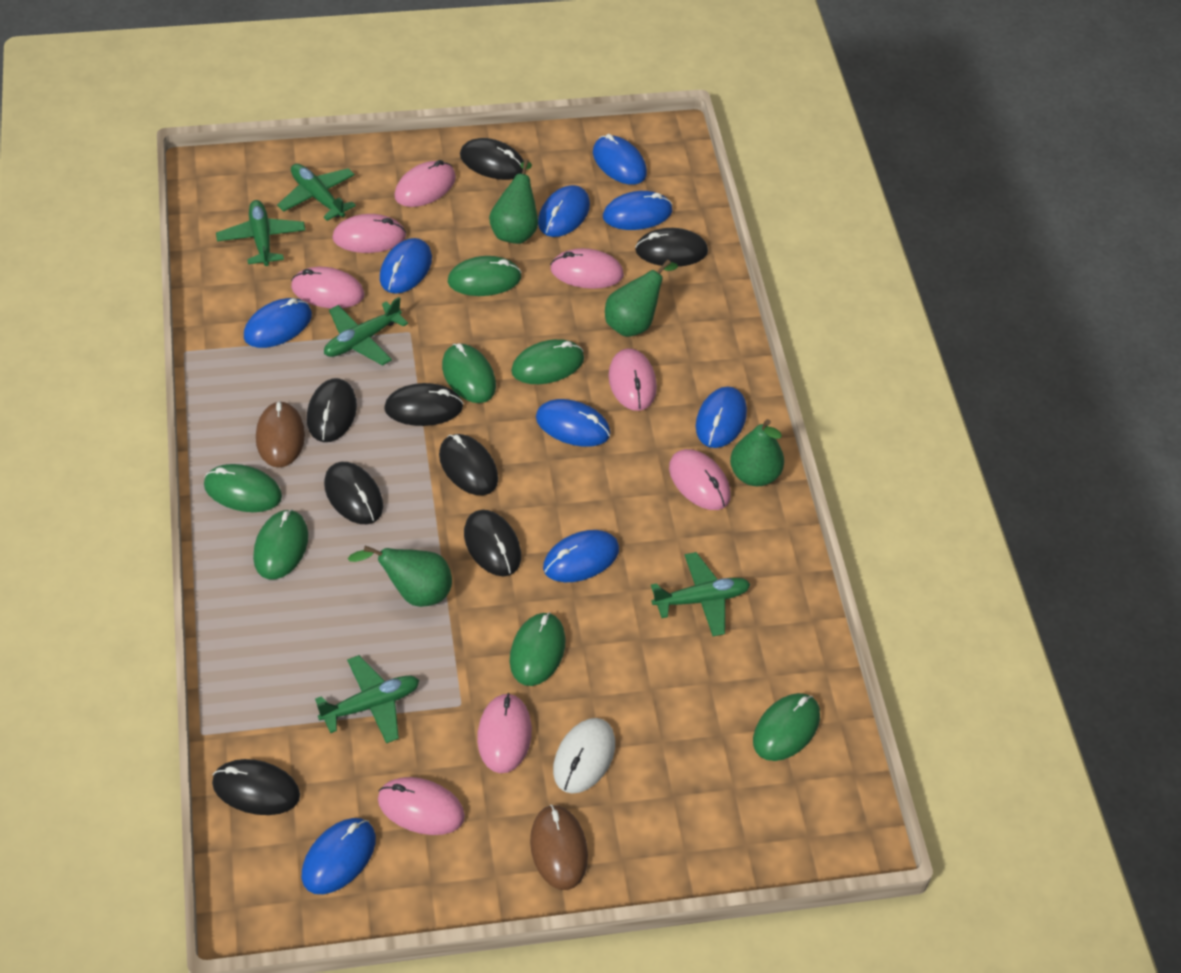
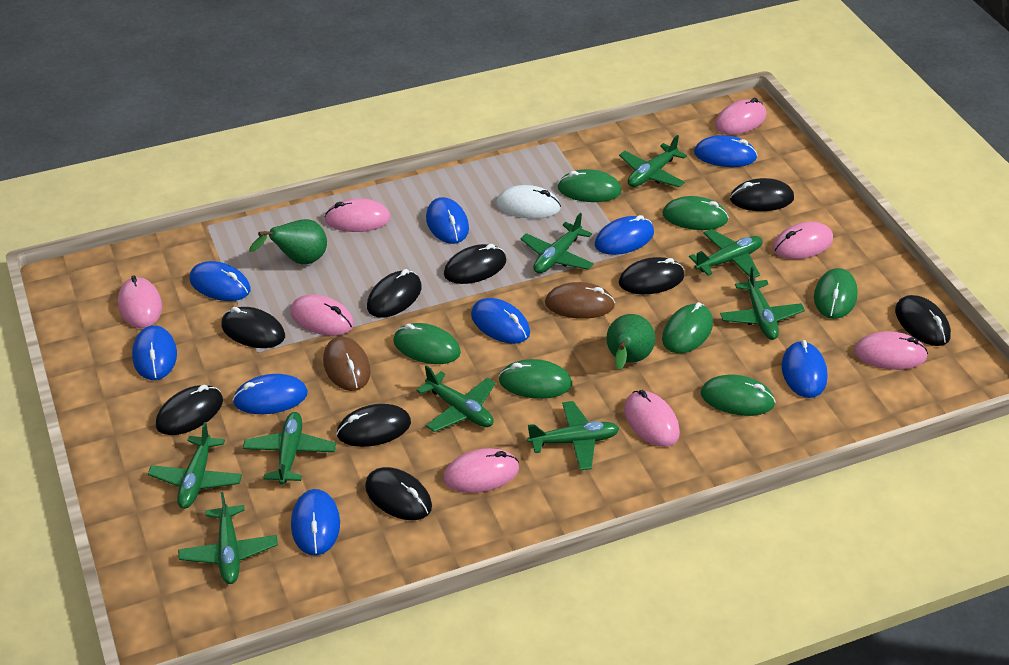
black mouse: 8 -> 9
green pear: 4 -> 2
green plane: 5 -> 9

